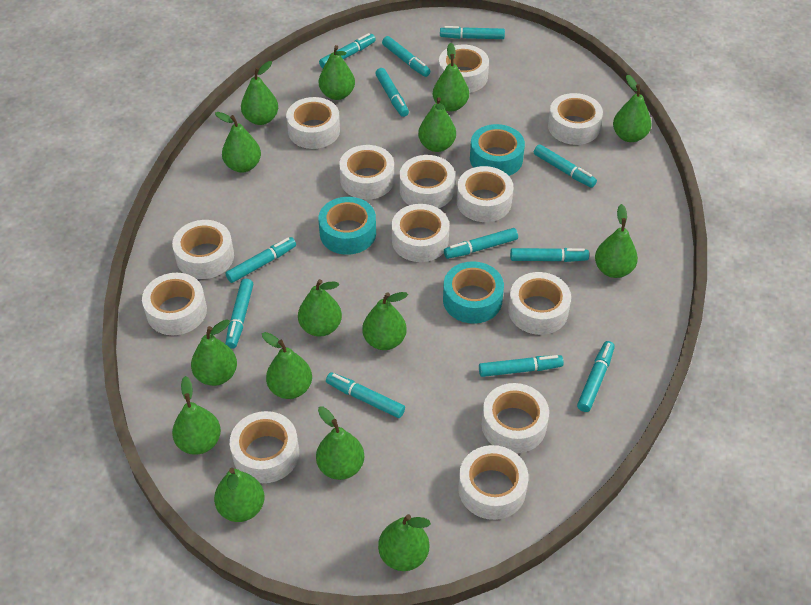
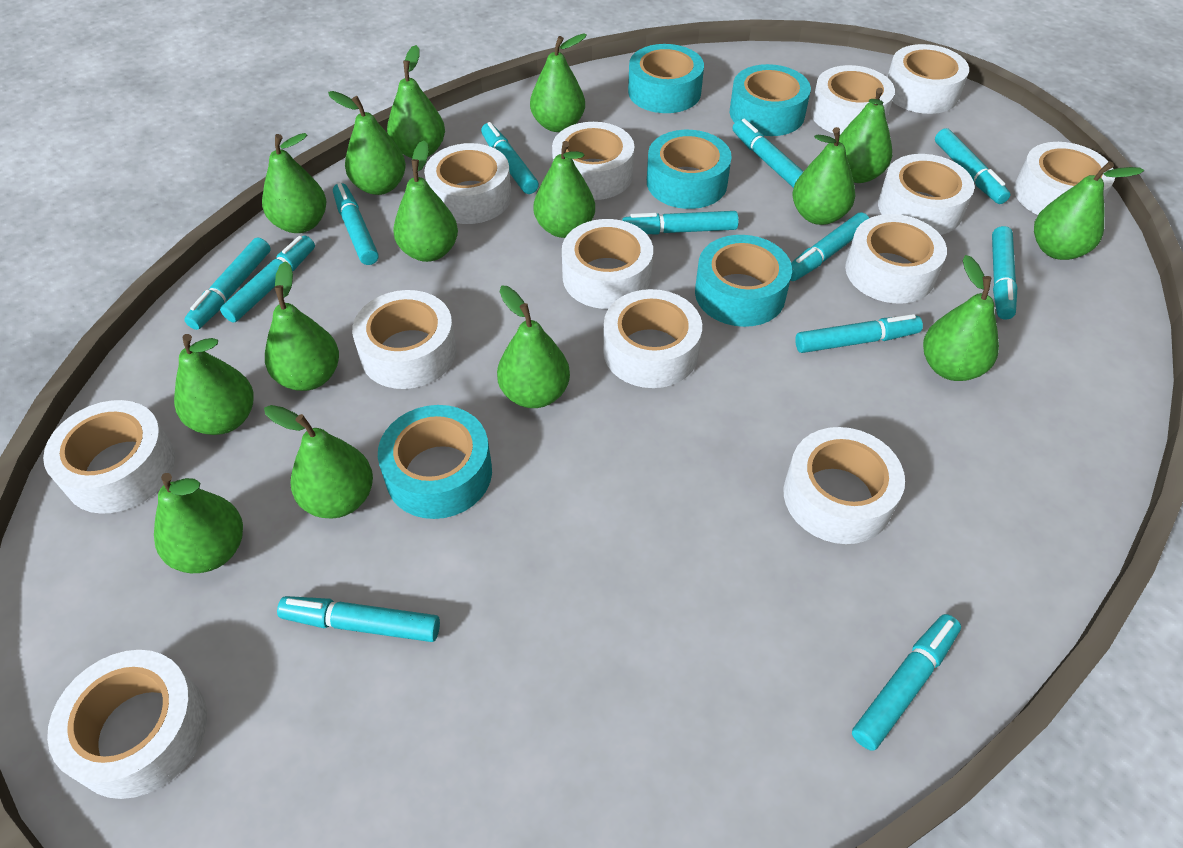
turquoise tape: 3 -> 5

